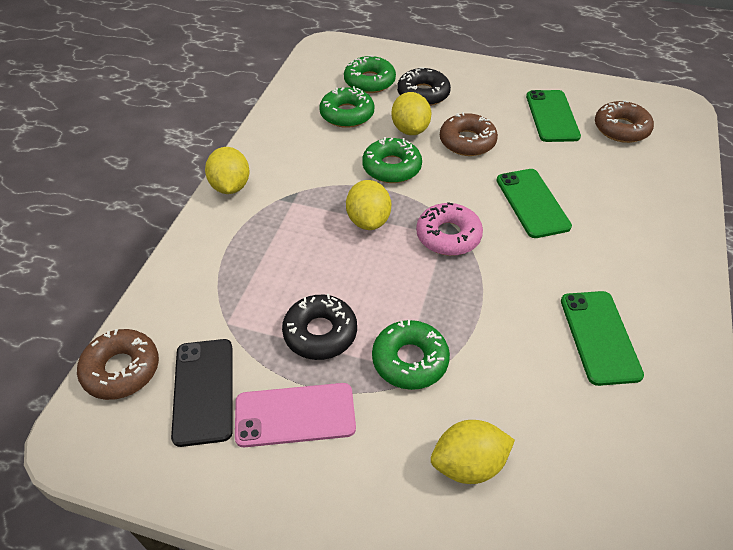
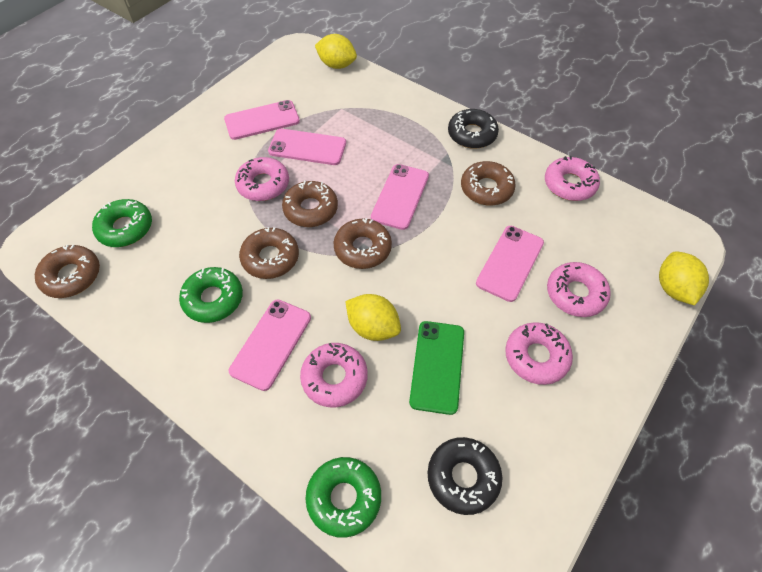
black phone: 1 -> 0
brown donut: 3 -> 5
green donut: 4 -> 3
green phone: 3 -> 1
pink donut: 1 -> 5
pink phone: 1 -> 5
yellow lemon: 4 -> 3

